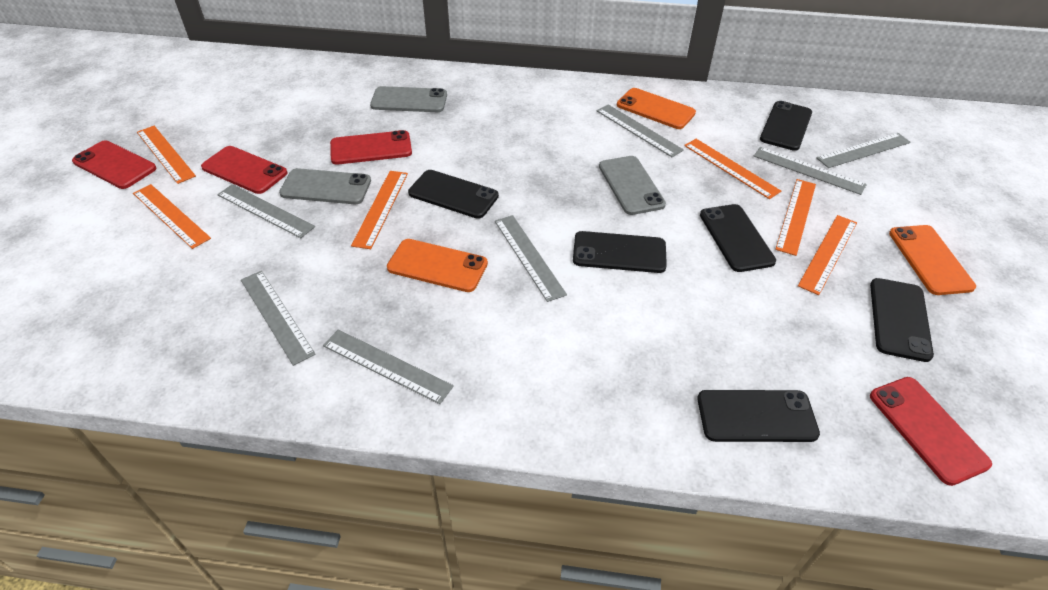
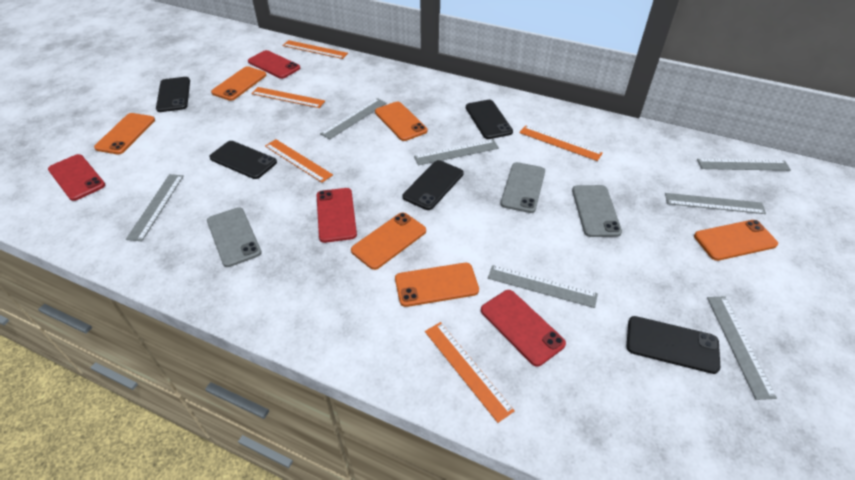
black phone: 6 -> 5
orange phone: 3 -> 6
orange ruler: 6 -> 5

